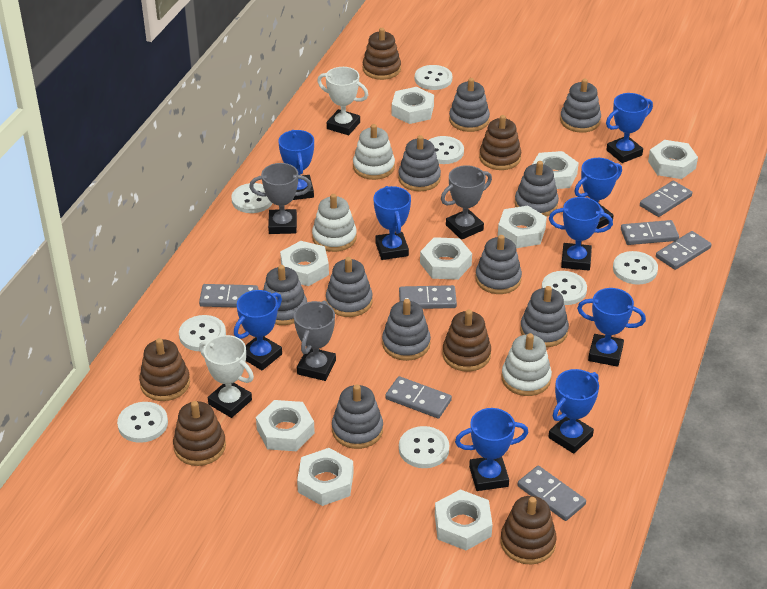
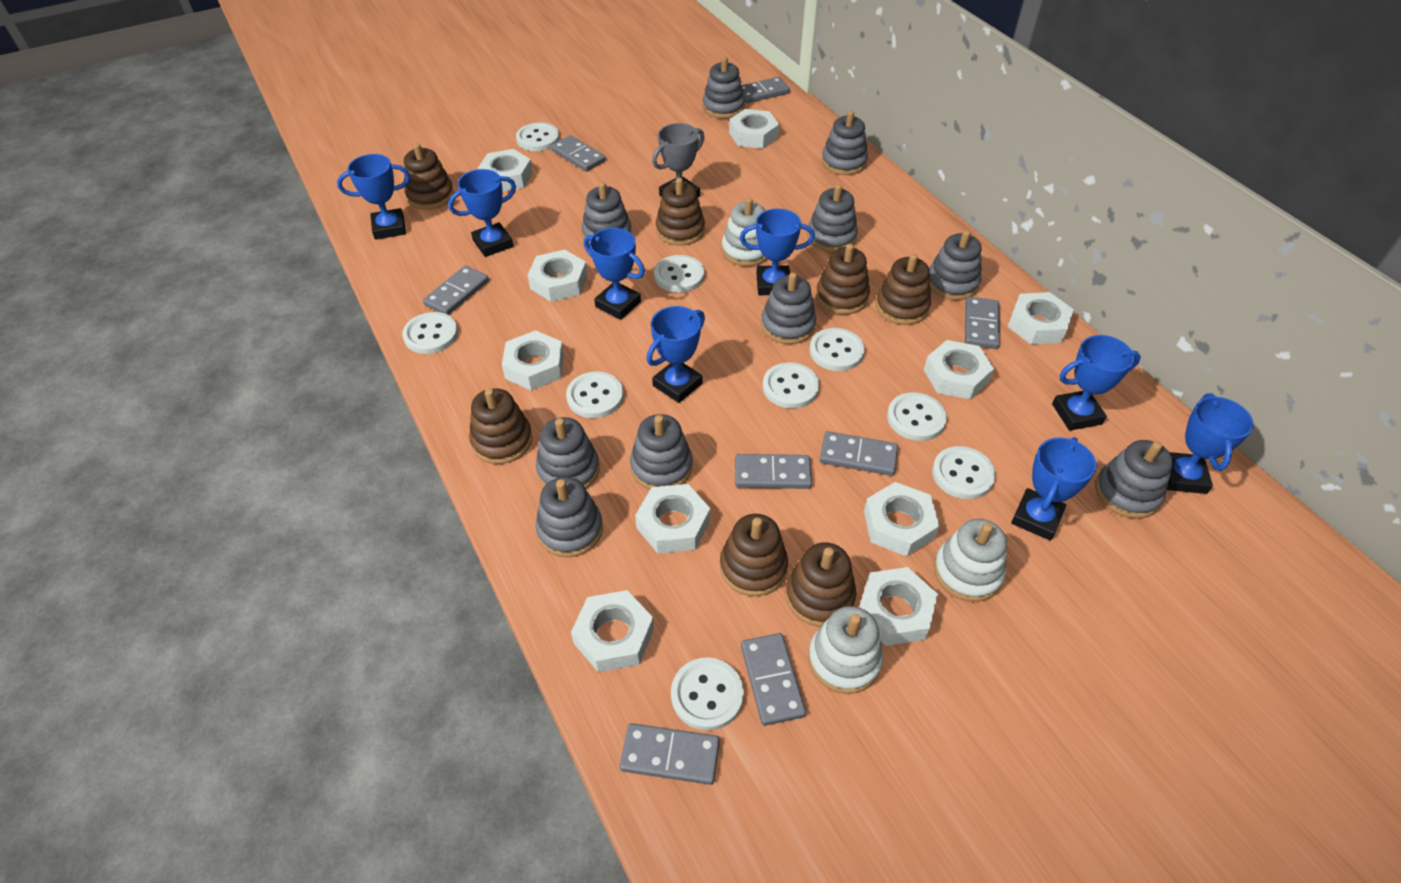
blue trophy: 9 -> 8
brown stacking toy: 6 -> 7
grey domino: 7 -> 8
grey trophy: 3 -> 1
white button: 8 -> 9
white nut: 9 -> 10
white trophy: 2 -> 0

